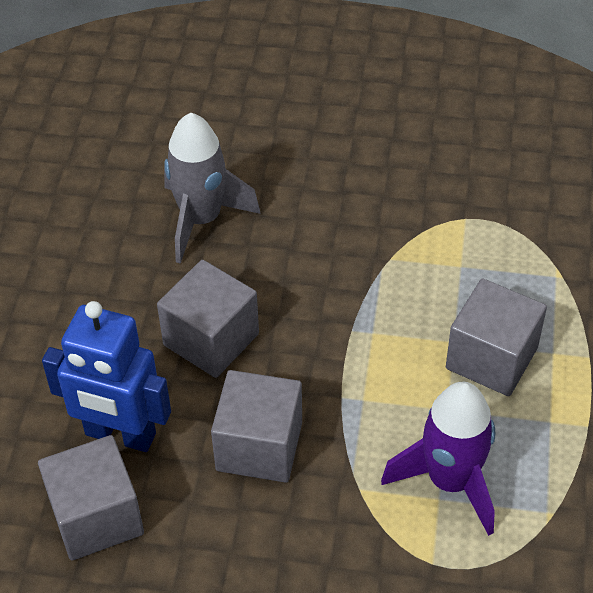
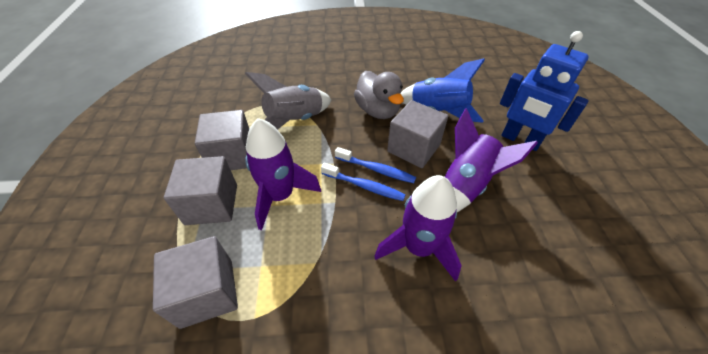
blue rocket: 0 -> 1
blue toothbrush: 0 -> 2
grey duck: 0 -> 1
purple rocket: 1 -> 3

